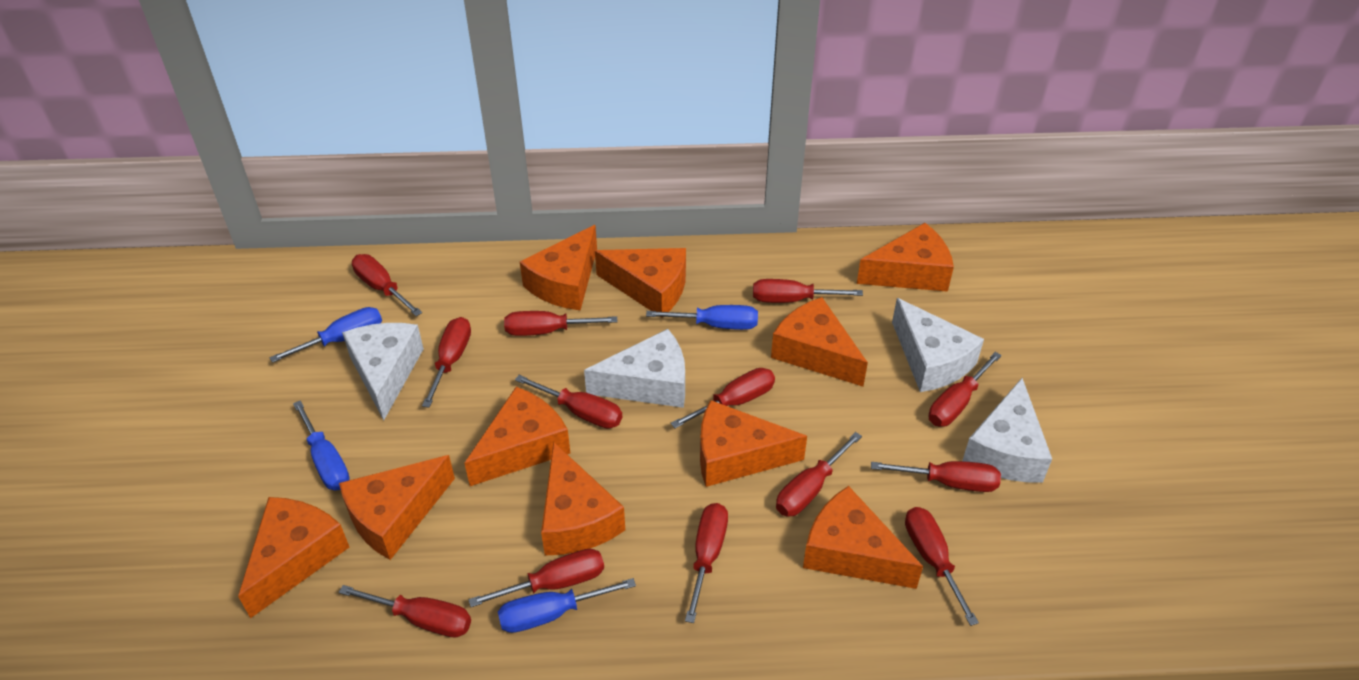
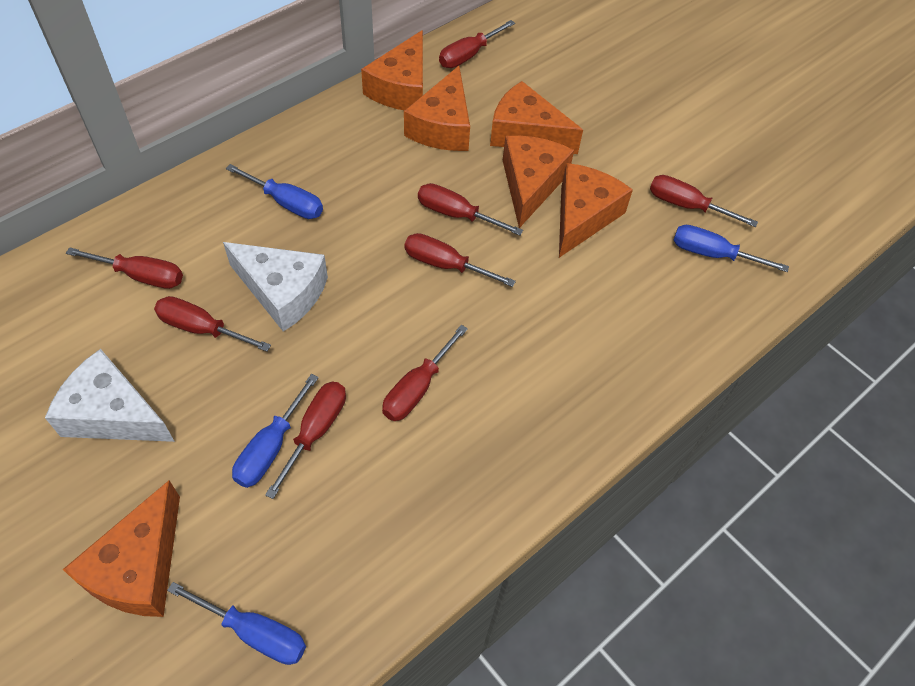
orange cheese: 10 -> 6
red screwdriver: 13 -> 8
white cheese: 4 -> 2

